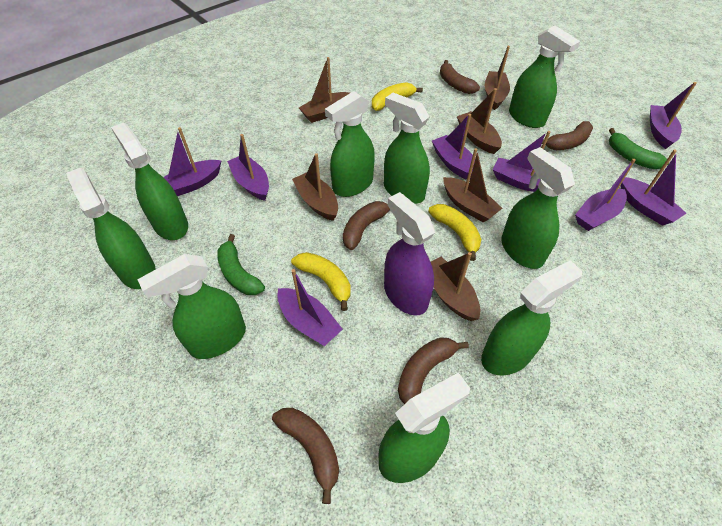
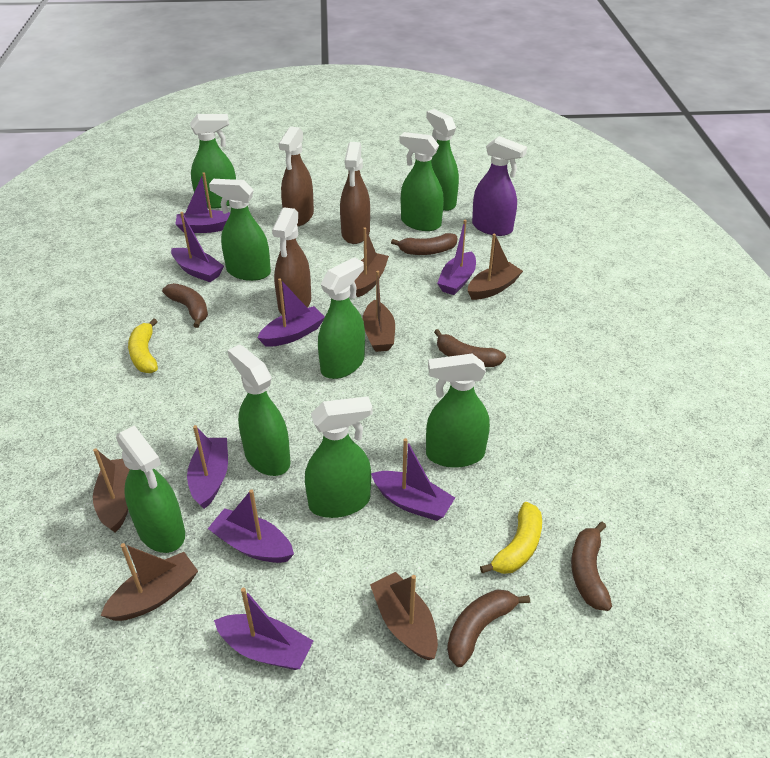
brown spray bottle: 0 -> 3
green banana: 2 -> 0
yellow banana: 3 -> 2

